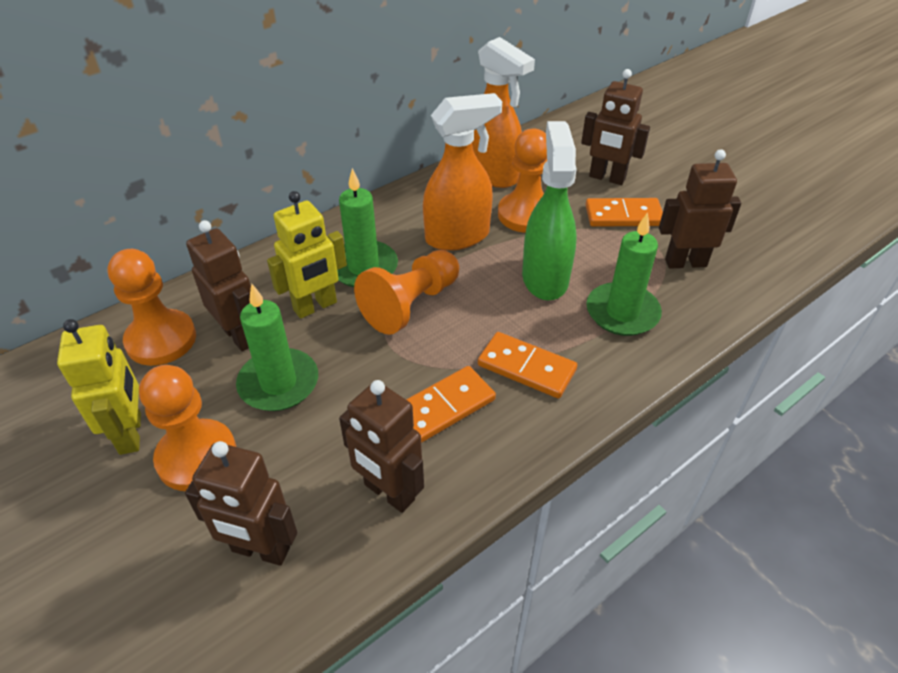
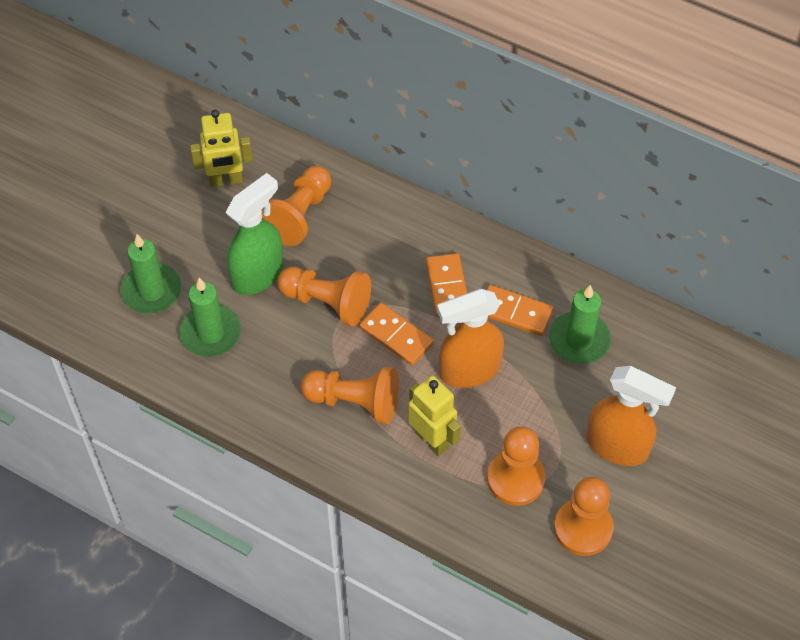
brown robot: 5 -> 0
orange pawn: 4 -> 5

